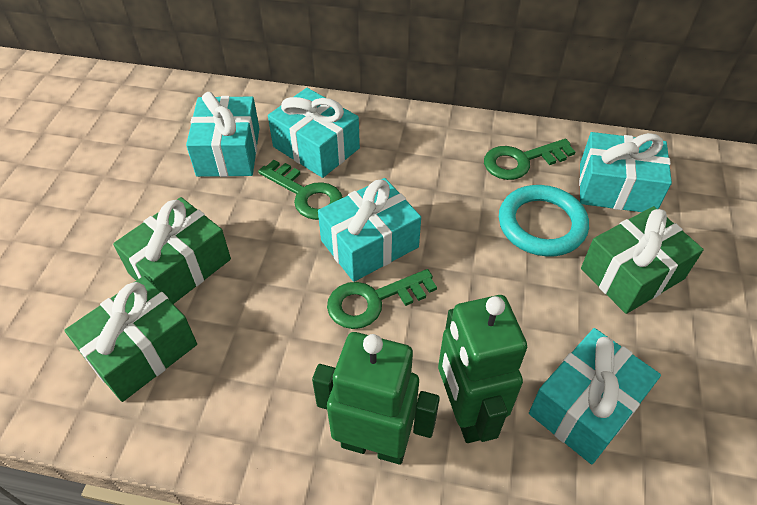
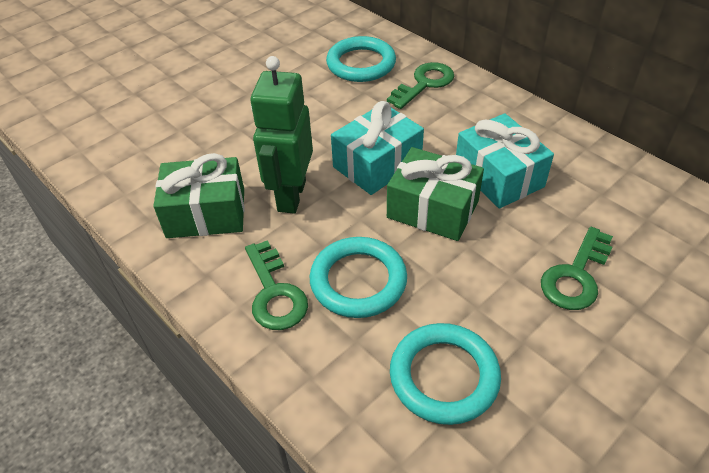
green gift: 3 -> 2
green robot: 2 -> 1
turquoise gift: 5 -> 2
turquoise ring: 1 -> 3

